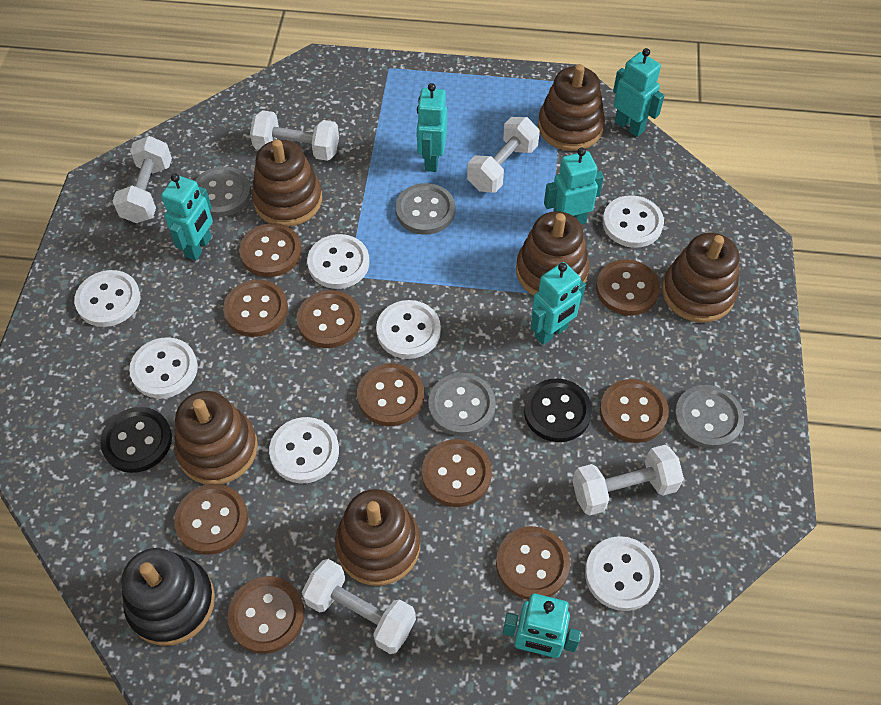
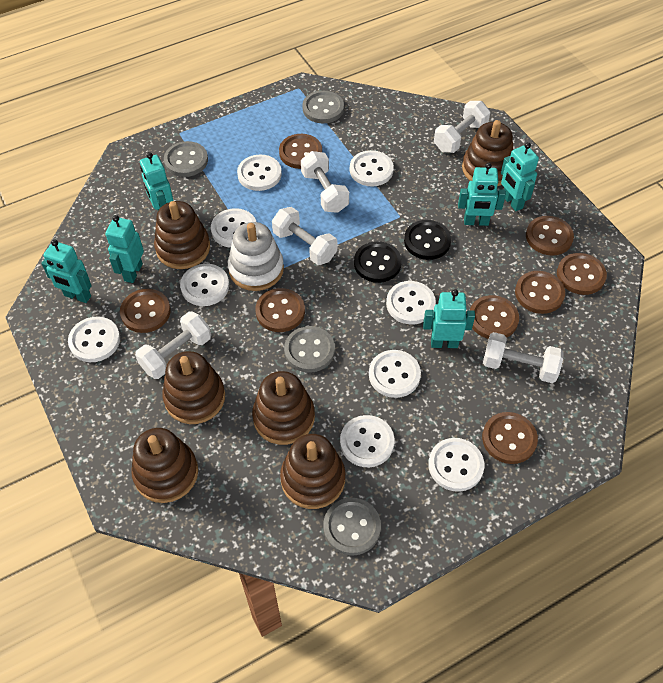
black stacking toy: 1 -> 0
brown button: 10 -> 8
white button: 7 -> 9
white stacking toy: 0 -> 1

